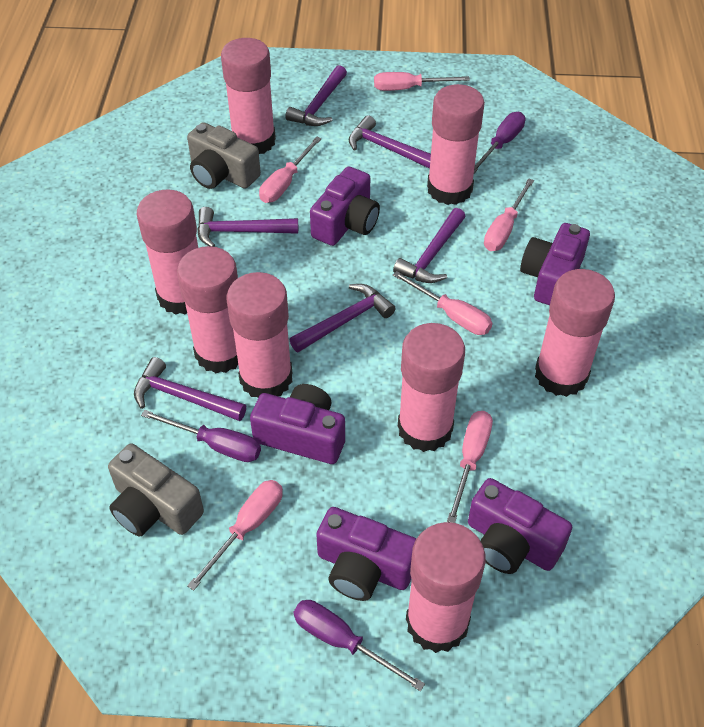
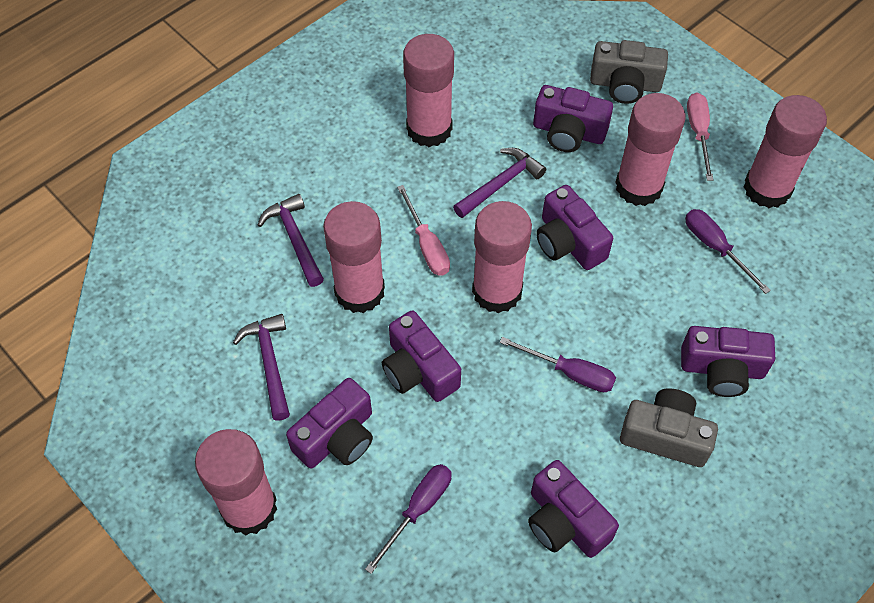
pink glue stick: 8 -> 6
pink screwdriver: 6 -> 2
purple camera: 5 -> 6
purple hammer: 6 -> 3

